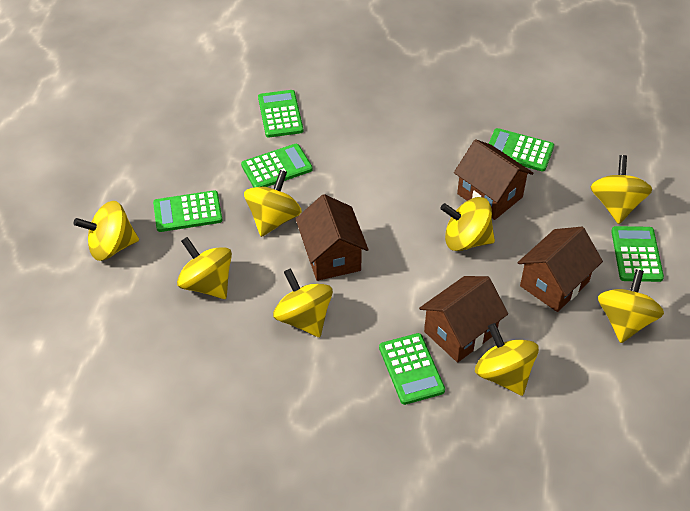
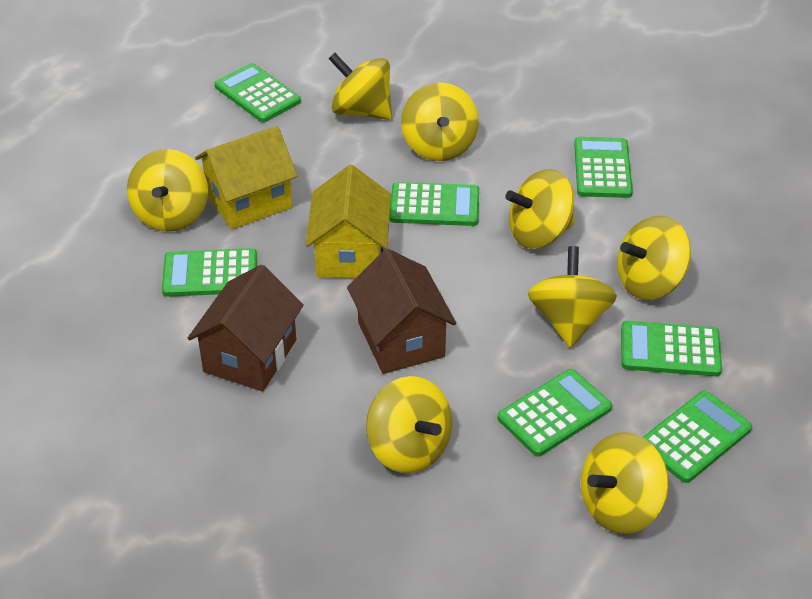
brown house: 4 -> 2
green calculator: 6 -> 7
yellow house: 0 -> 2

